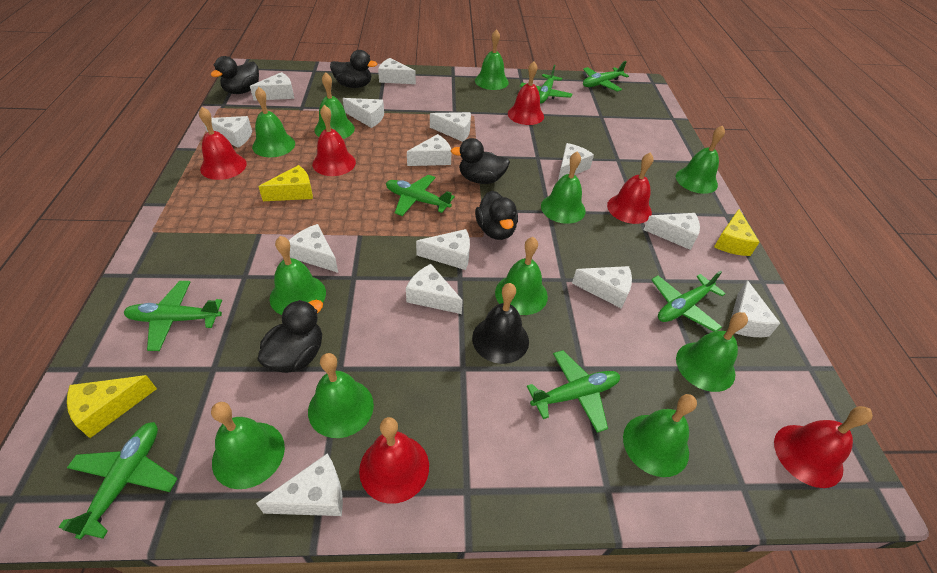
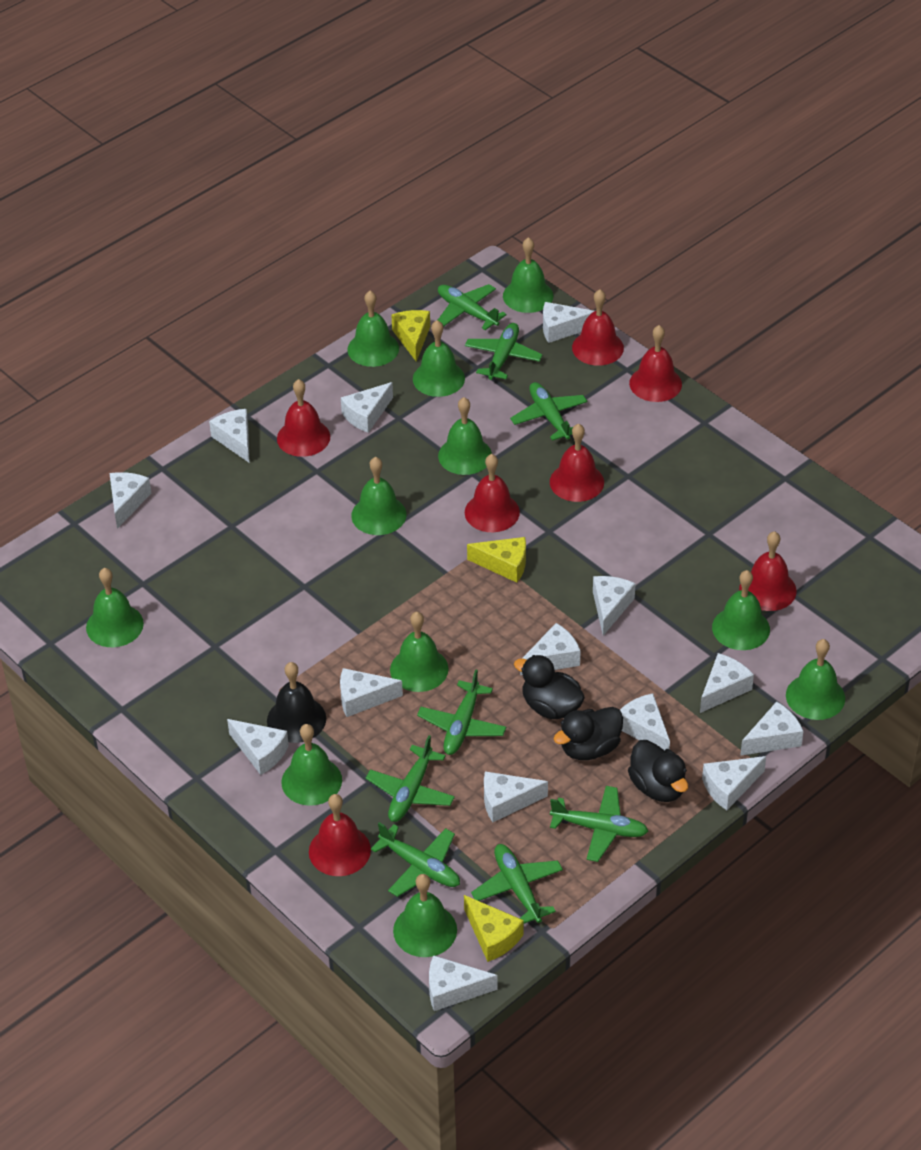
black duck: 5 -> 3
green plane: 7 -> 8
red bell: 6 -> 7

